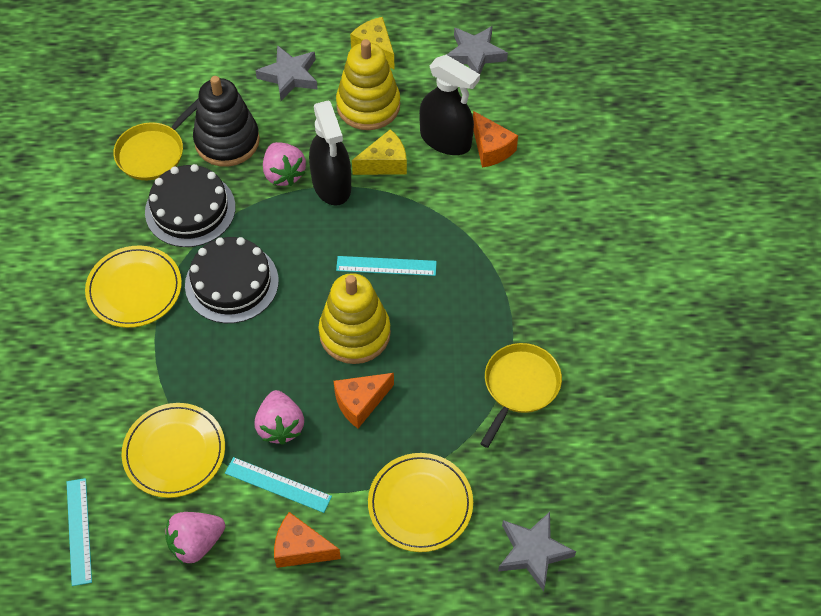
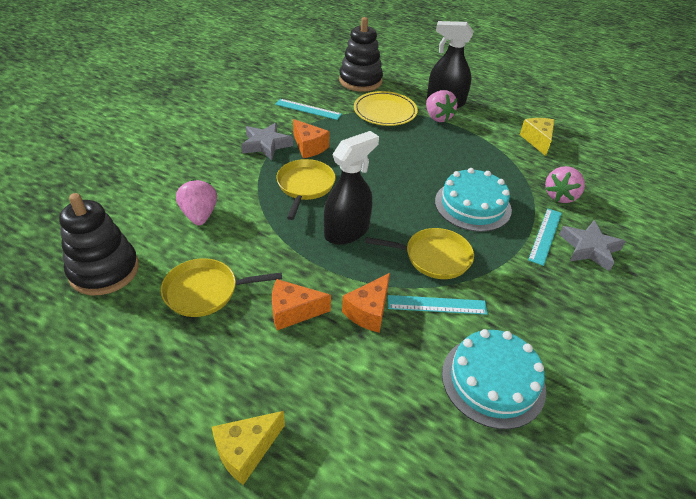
black cake: 2 -> 0
black stacking toy: 1 -> 2
grey star: 3 -> 2
turquoise cake: 0 -> 2
yellow pan: 2 -> 3
yellow plate: 3 -> 1
yellow stacking toy: 2 -> 0

